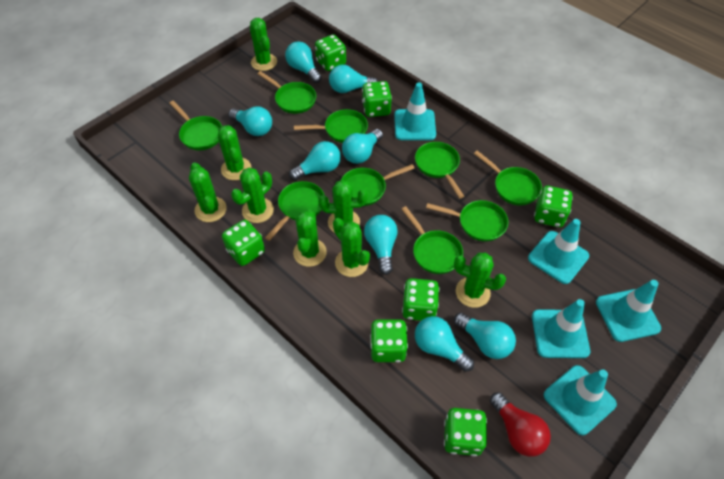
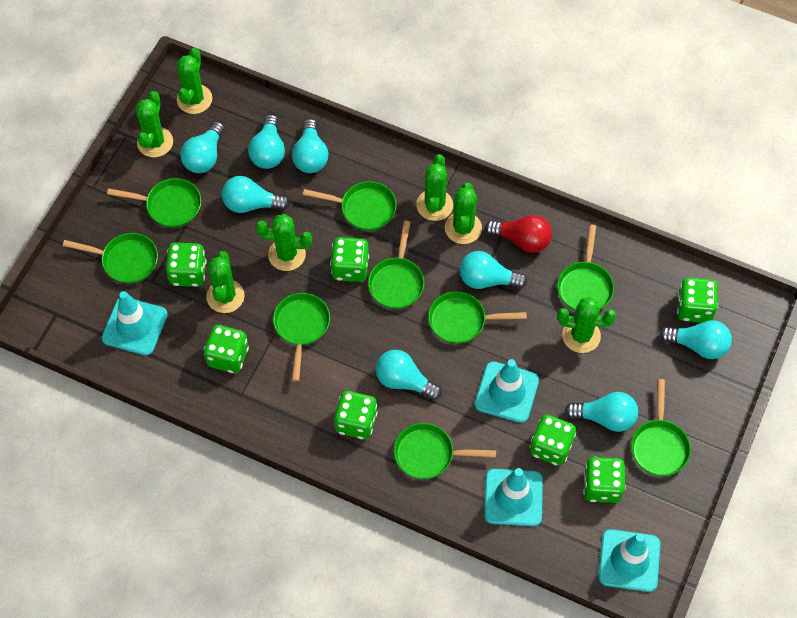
green cactus: 8 -> 7
turquoise traffic cone: 5 -> 4

